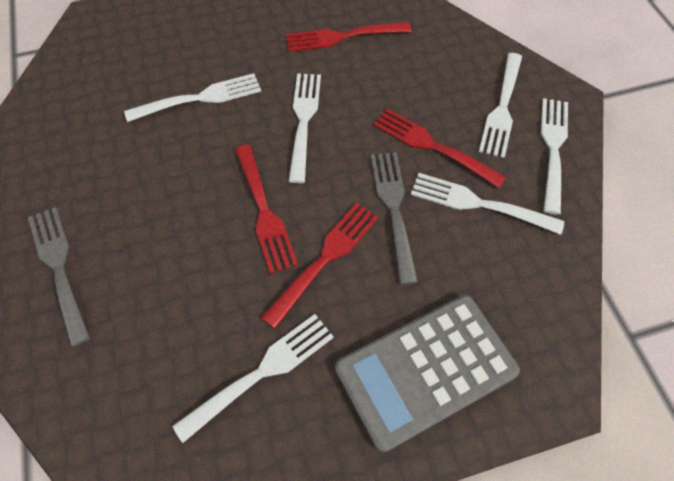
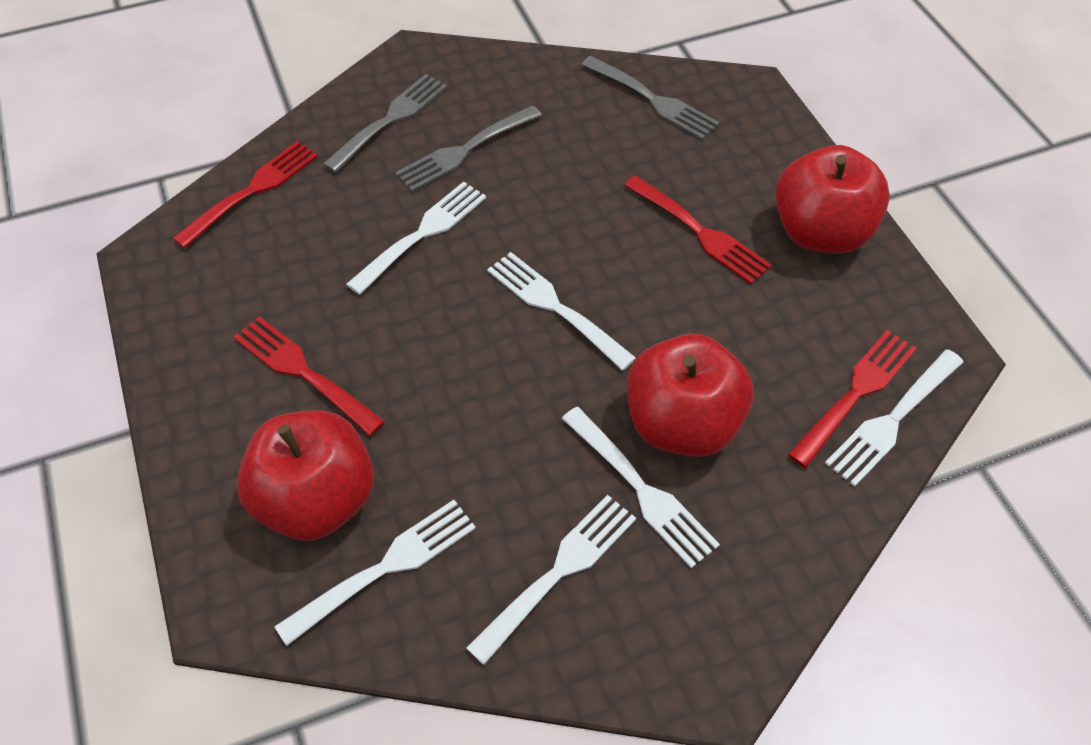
grey calculator: 1 -> 0
grey fork: 2 -> 3
red apple: 0 -> 3

